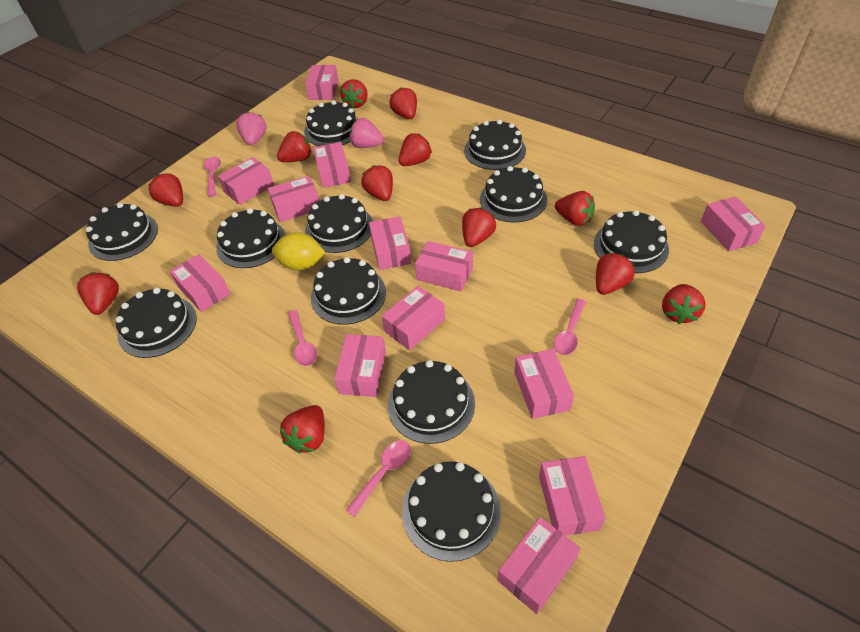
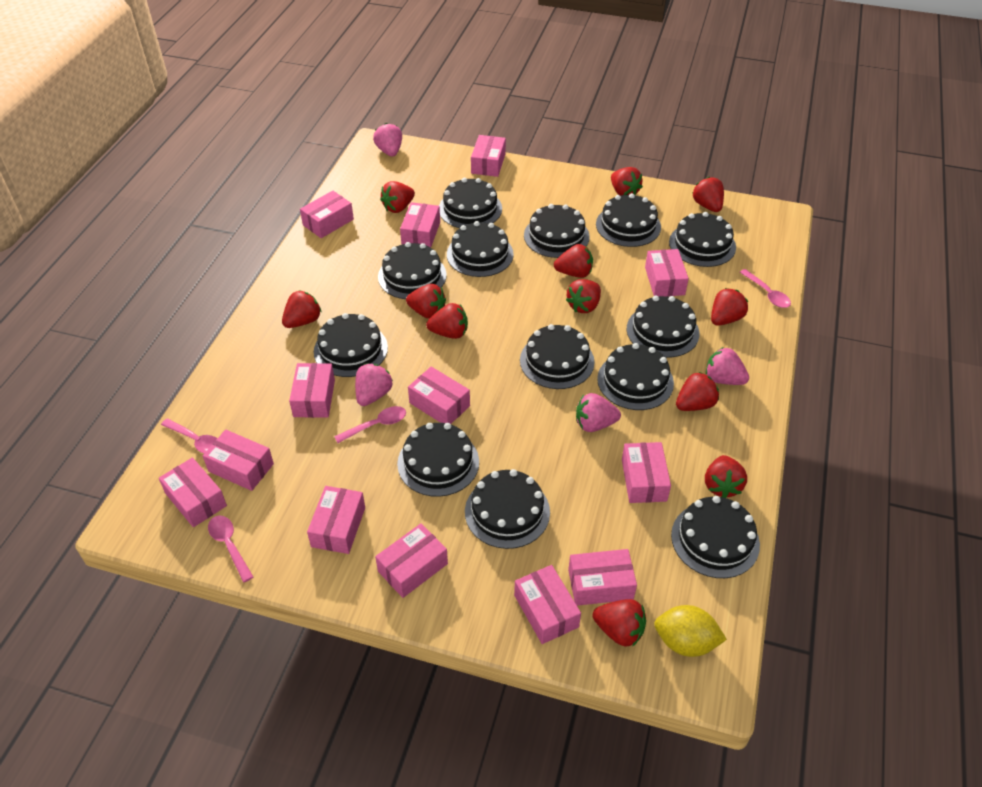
black cake: 11 -> 13
pink strawberry: 2 -> 4

